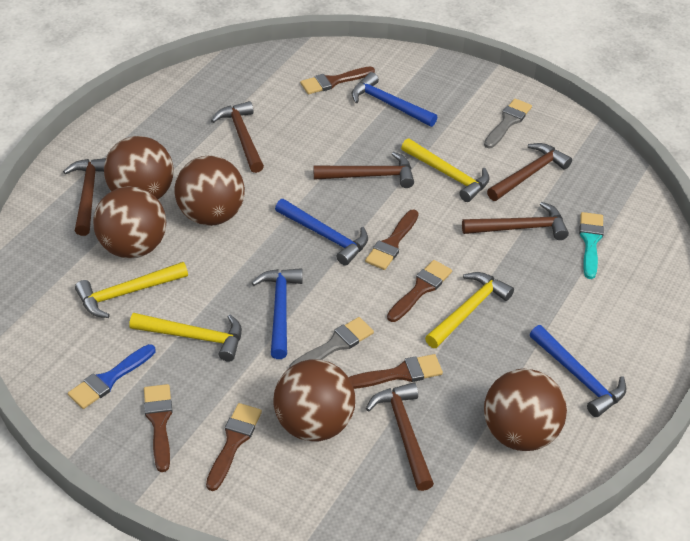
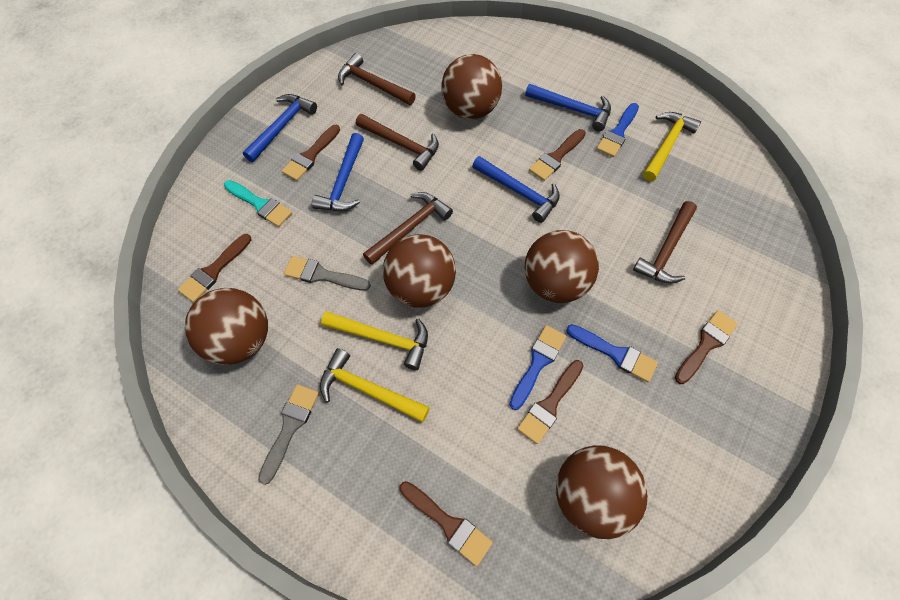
blue brush: 1 -> 3
brown hammer: 6 -> 4
yellow hammer: 4 -> 3

